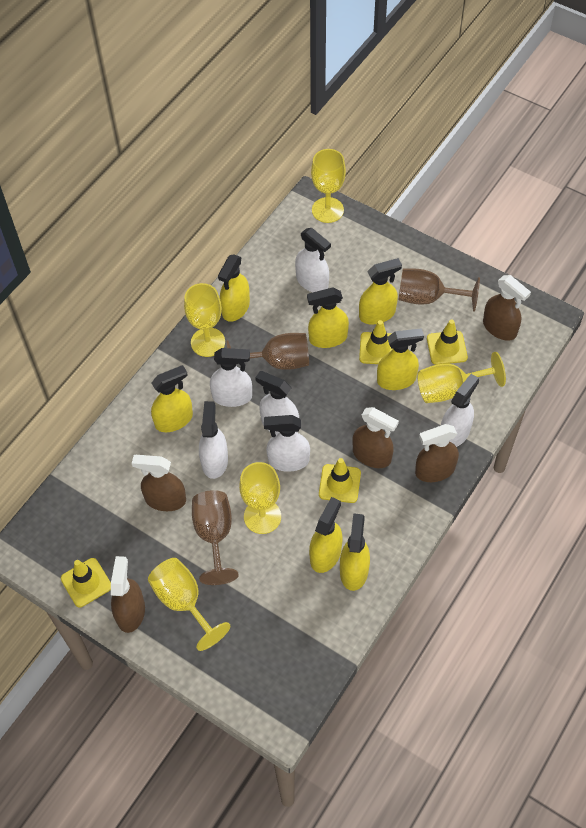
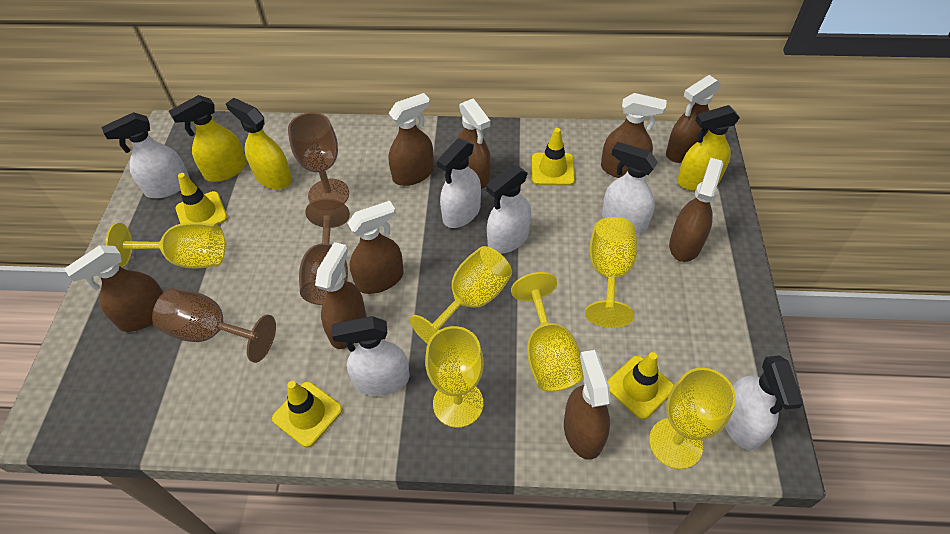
brown spray bottle: 5 -> 9
yellow goblet: 5 -> 6
yellow spray bottle: 7 -> 3

